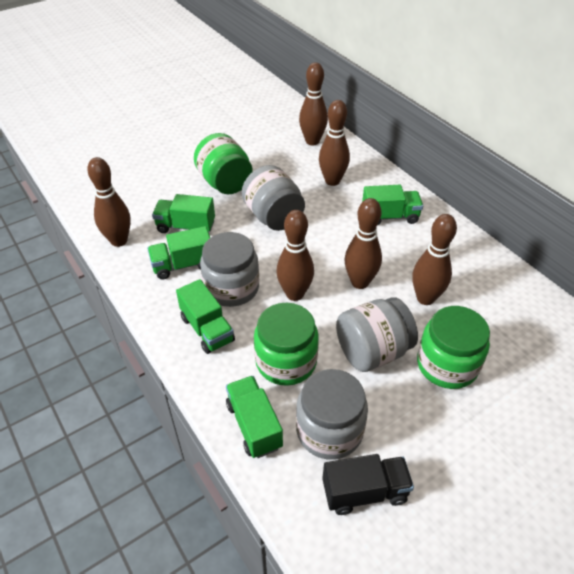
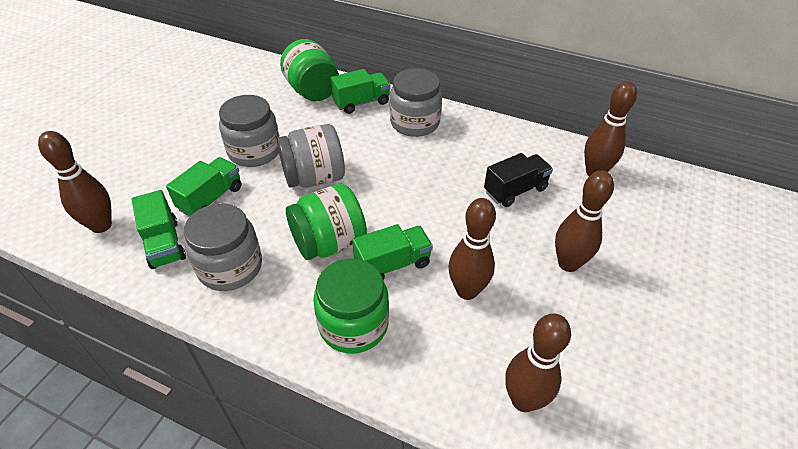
brown bowling pin: 6 -> 5
green truck: 5 -> 4

